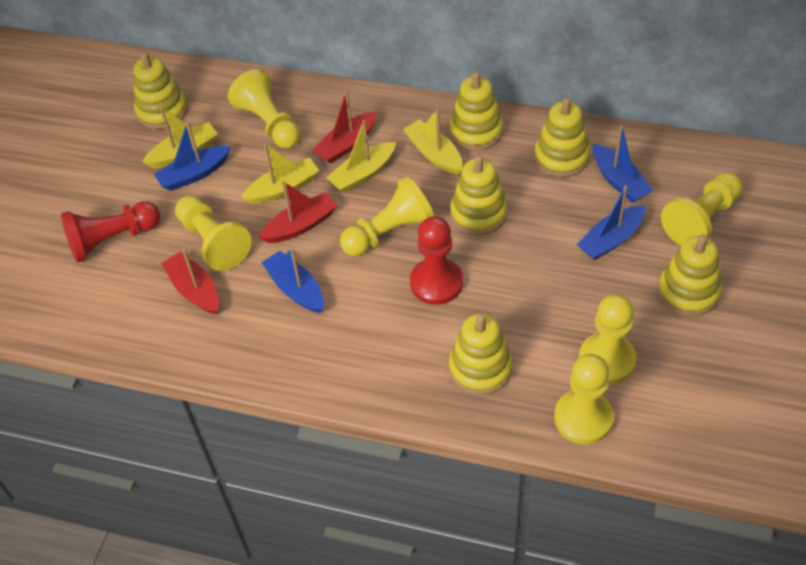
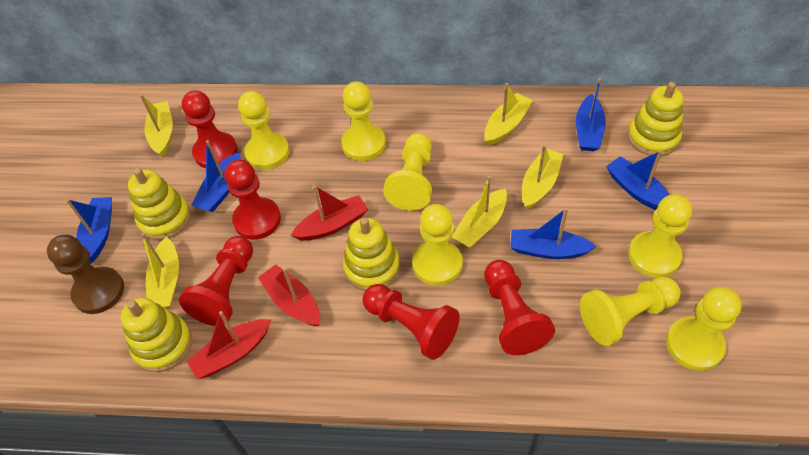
blue boat: 4 -> 5
brown pawn: 0 -> 1
red pawn: 2 -> 5
yellow boat: 4 -> 5
yellow pawn: 6 -> 7
yellow stacking toy: 6 -> 4

